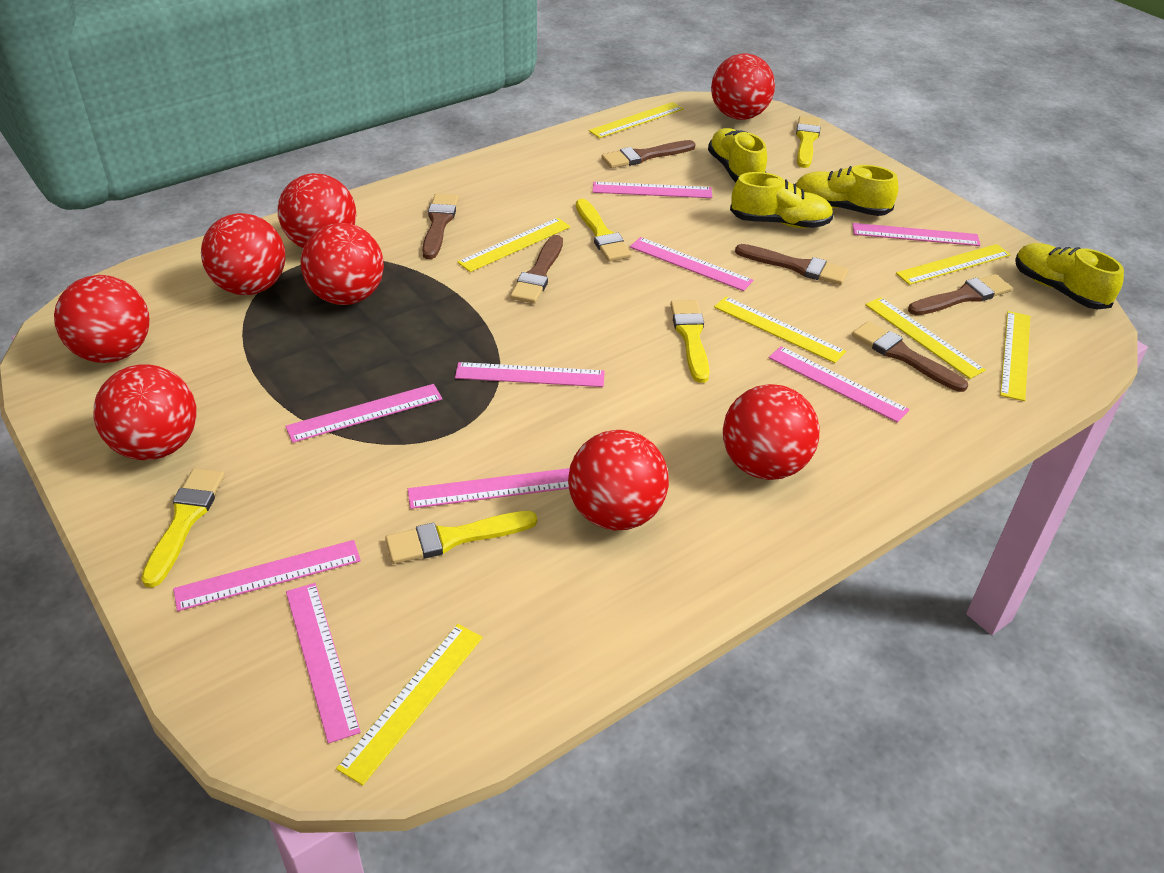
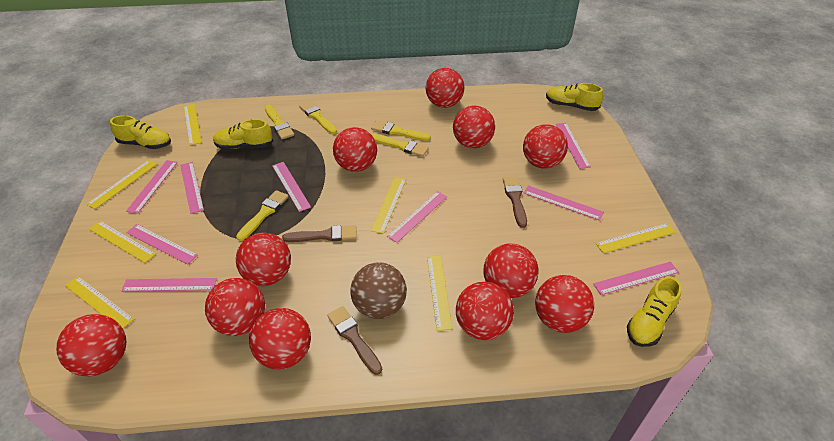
brown ball: 0 -> 1
brown brush: 6 -> 3
red ball: 8 -> 11

